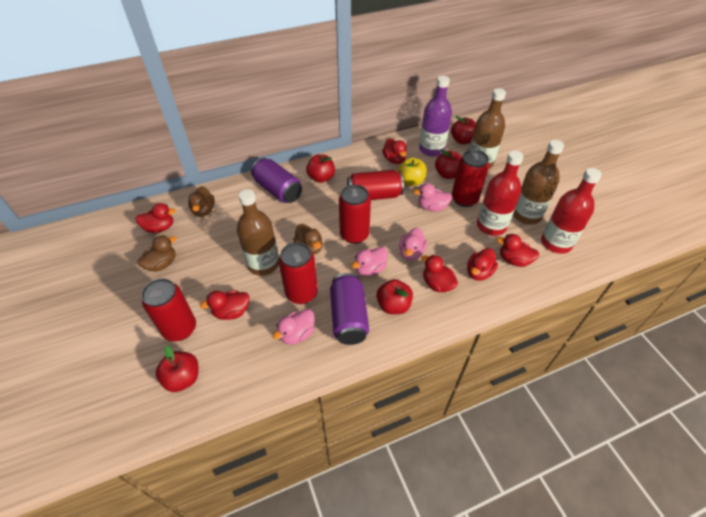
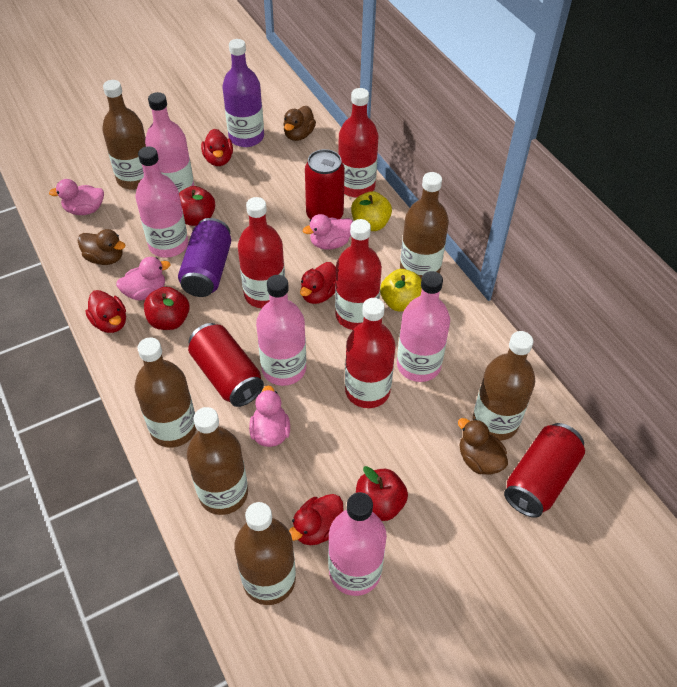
brown bottle: 3 -> 6
pink bottle: 0 -> 5
purple can: 2 -> 1
red apple: 5 -> 3
red bottle: 2 -> 4
red can: 5 -> 3
red duck: 6 -> 4
yellow apple: 1 -> 2

